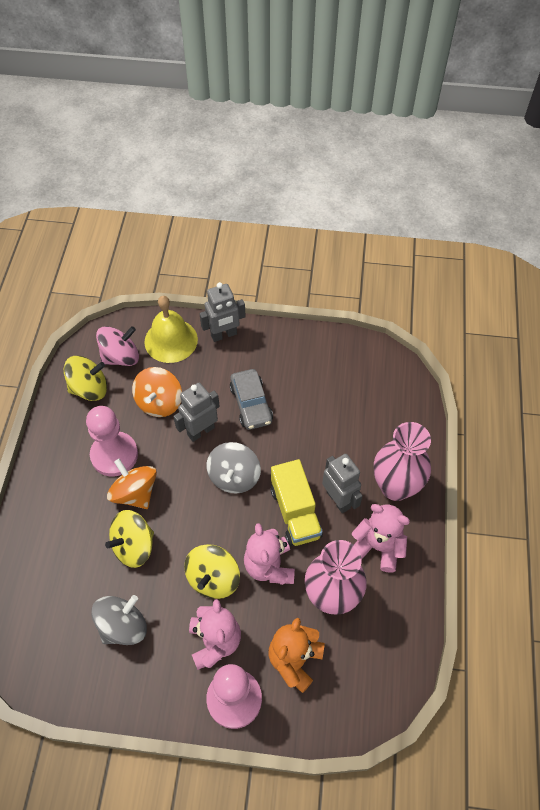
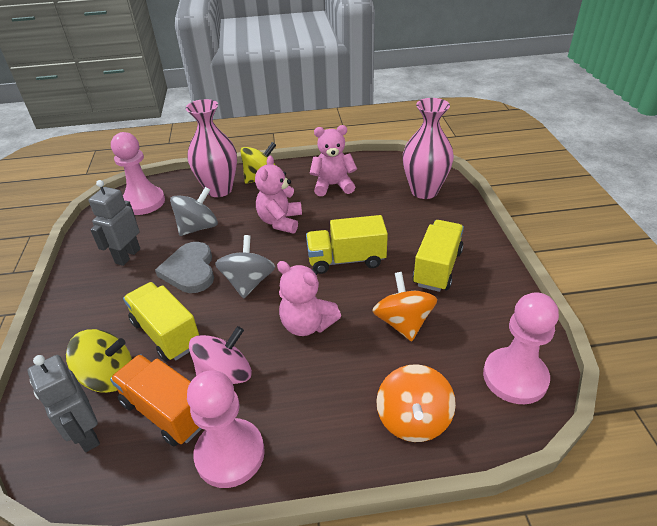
grey car: 1 -> 0
grey heart: 0 -> 1
grey robot: 3 -> 2
orange teddy bear: 1 -> 0
orange truck: 0 -> 1
pink pawn: 2 -> 3
yellow bell: 1 -> 0
yellow spinning top: 3 -> 2
yellow truck: 1 -> 3

